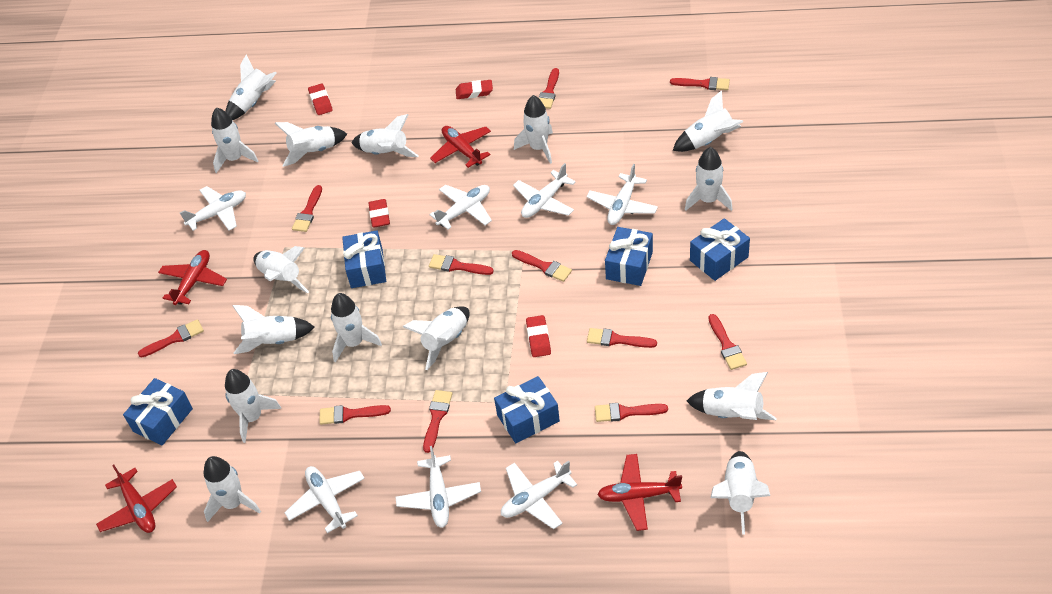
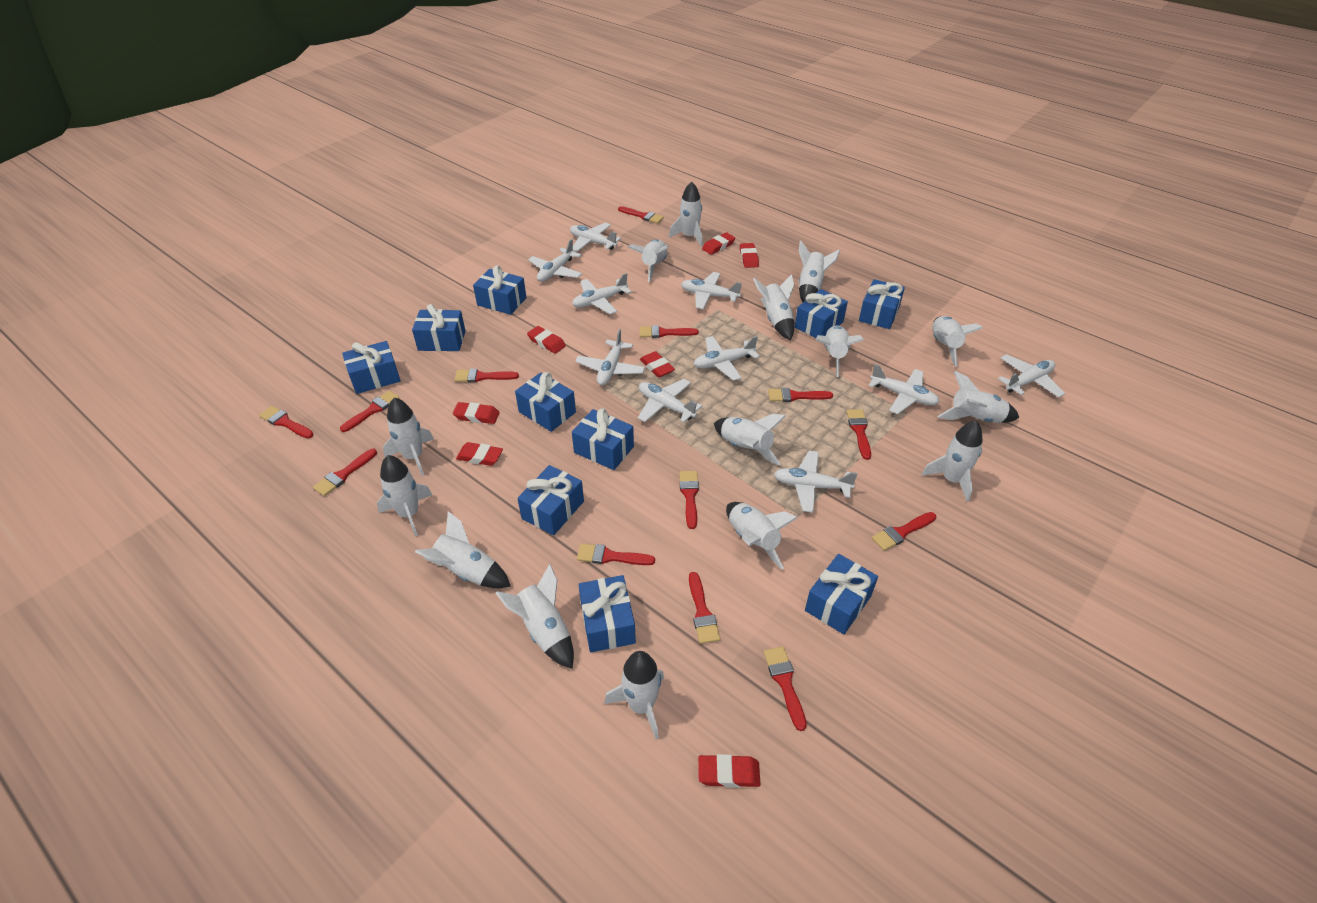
blue gift: 5 -> 10
red brush: 11 -> 13
red eraser: 4 -> 7
red plane: 4 -> 0
white plane: 7 -> 10

